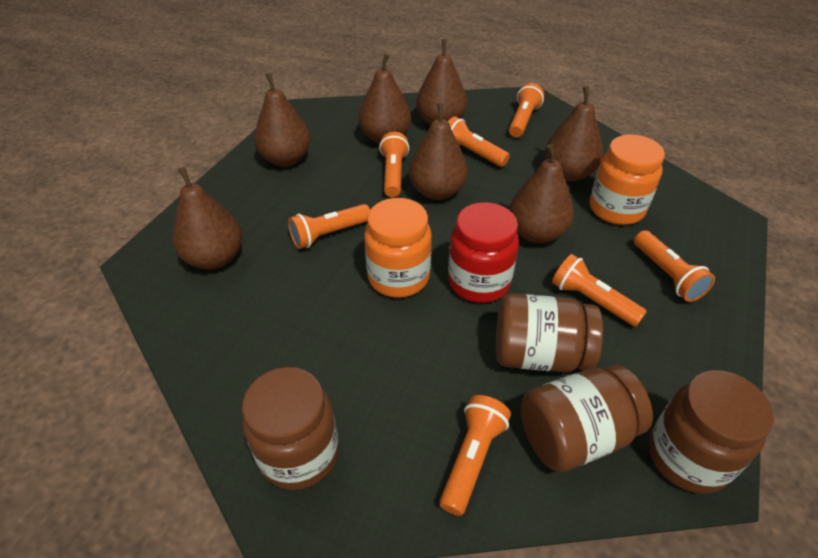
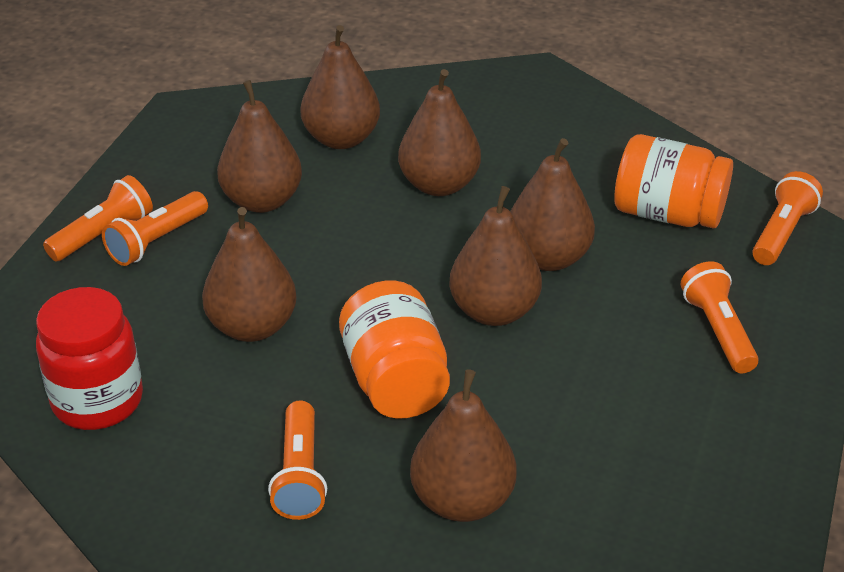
brown jar: 4 -> 0
orange flashlight: 7 -> 5

